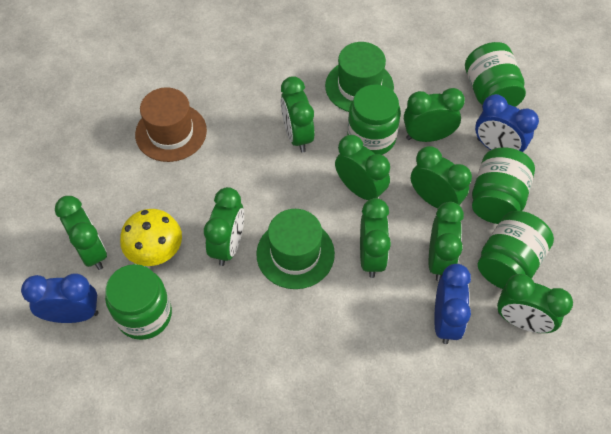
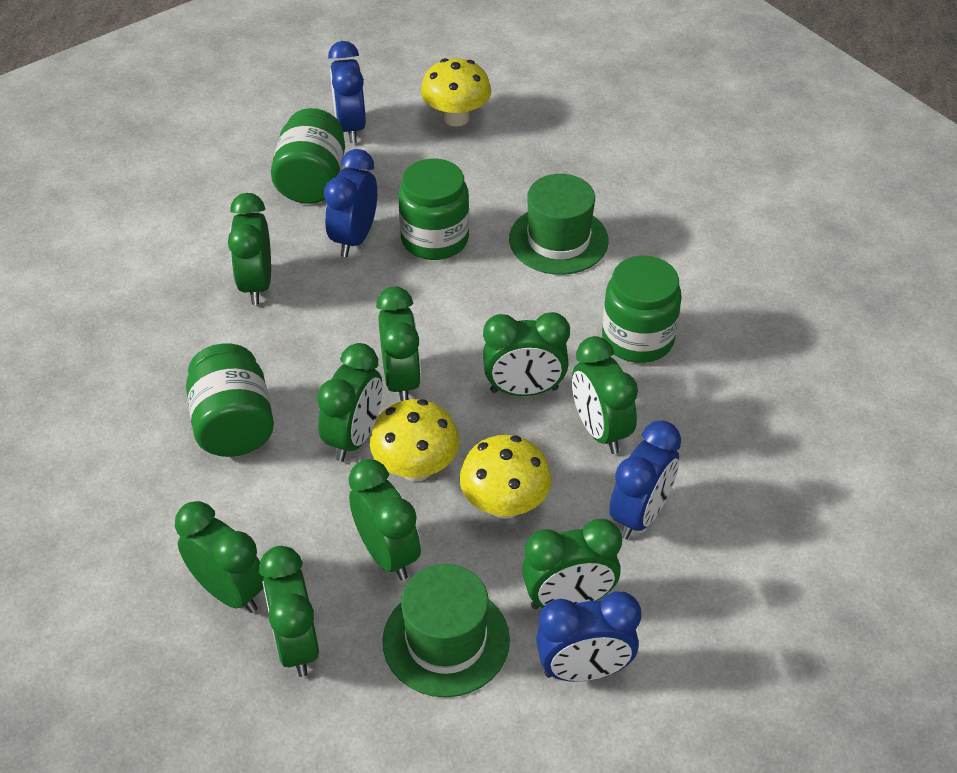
blue clock: 3 -> 4
brown hat: 1 -> 0
green jar: 5 -> 4
yellow mushroom: 1 -> 3

